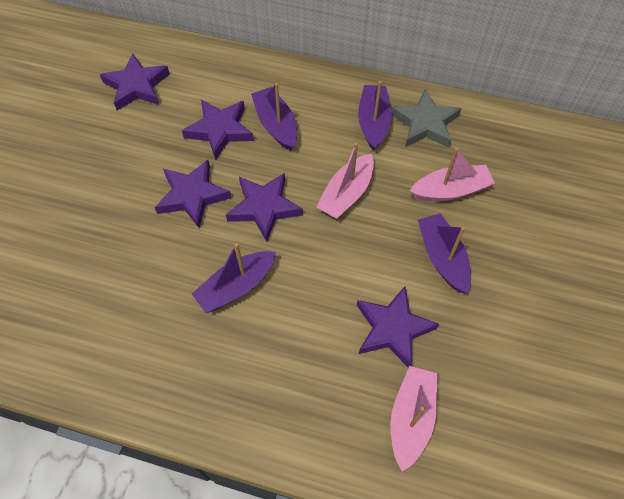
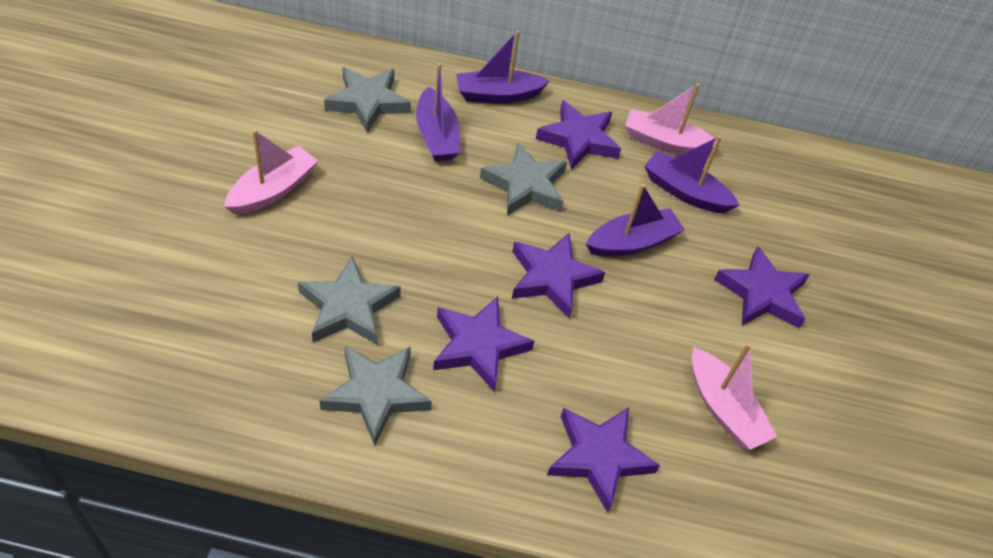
grey star: 1 -> 4

